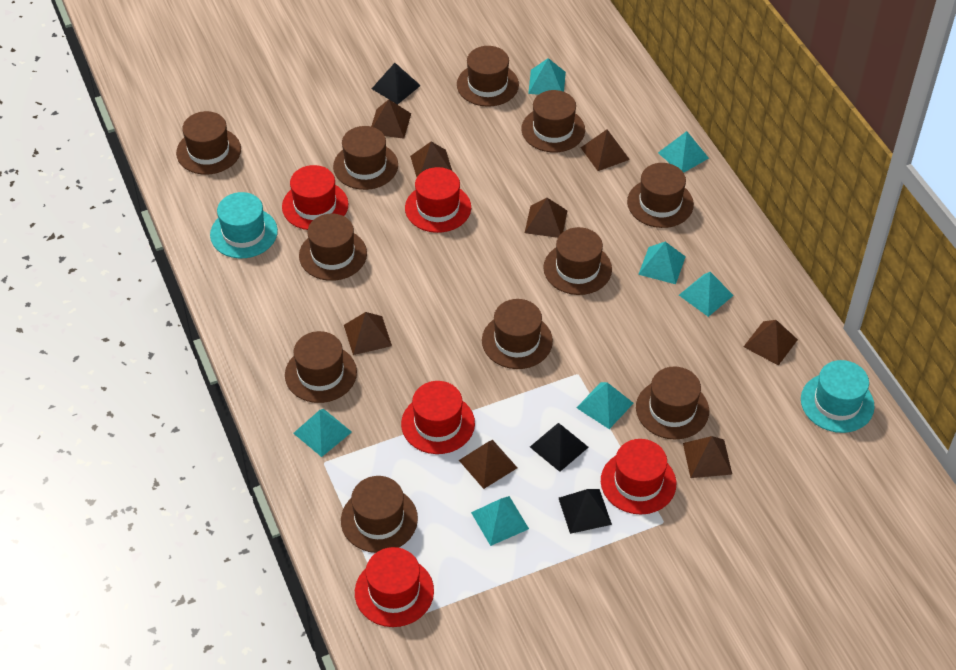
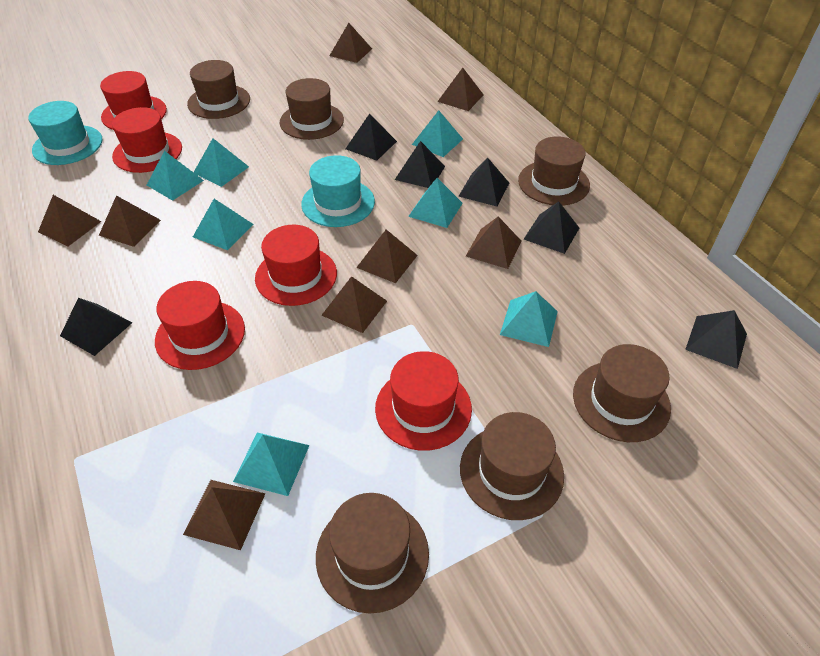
black pyramid: 3 -> 6
brown hat: 11 -> 6

